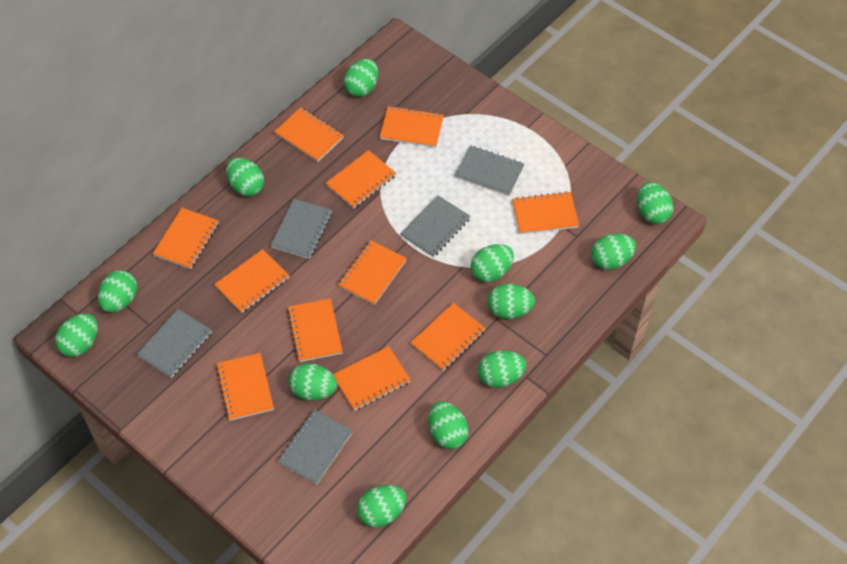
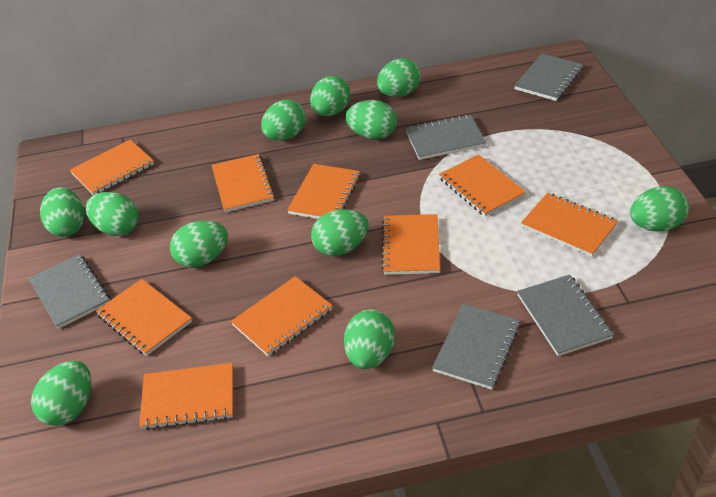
green egg: 12 -> 11
orange notebook: 11 -> 9

